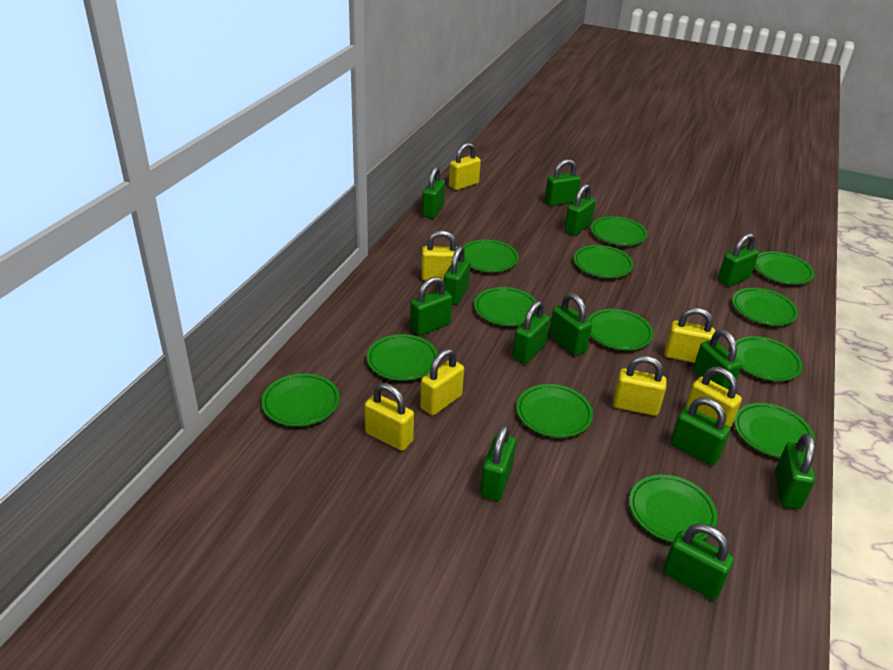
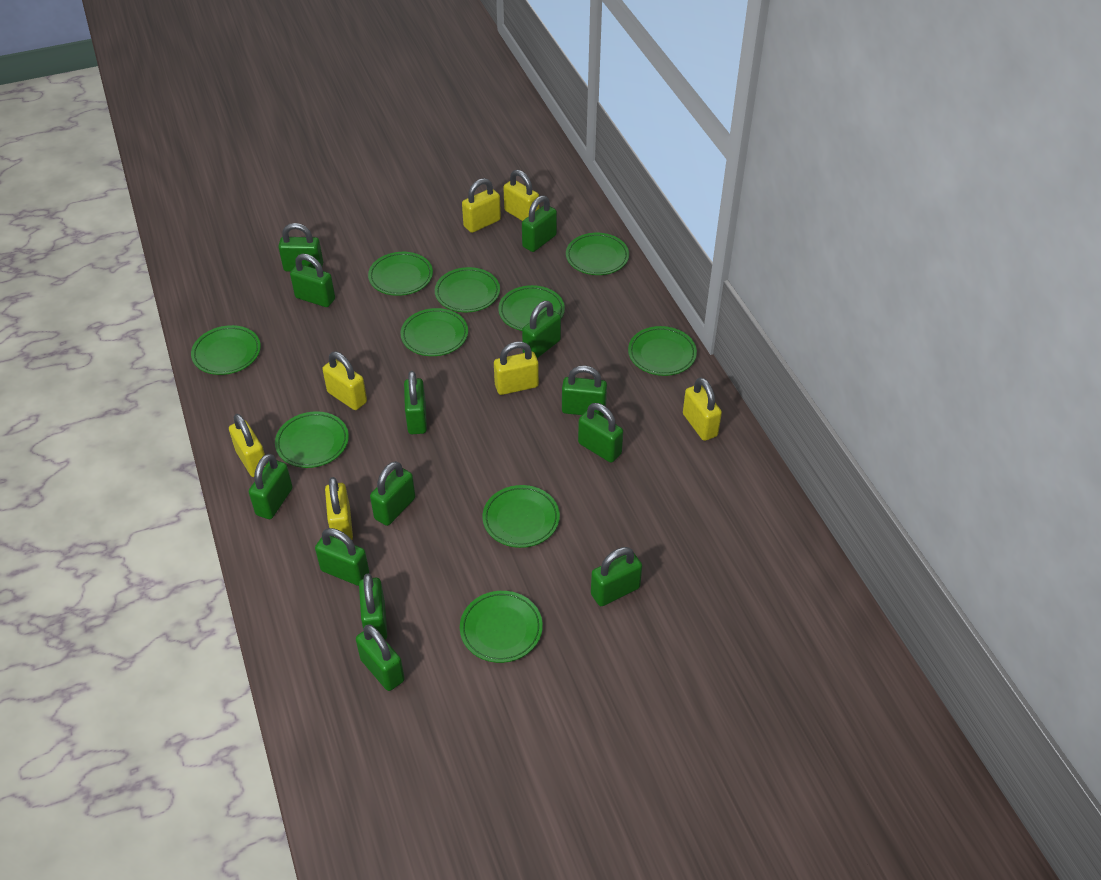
green plate: 13 -> 10

